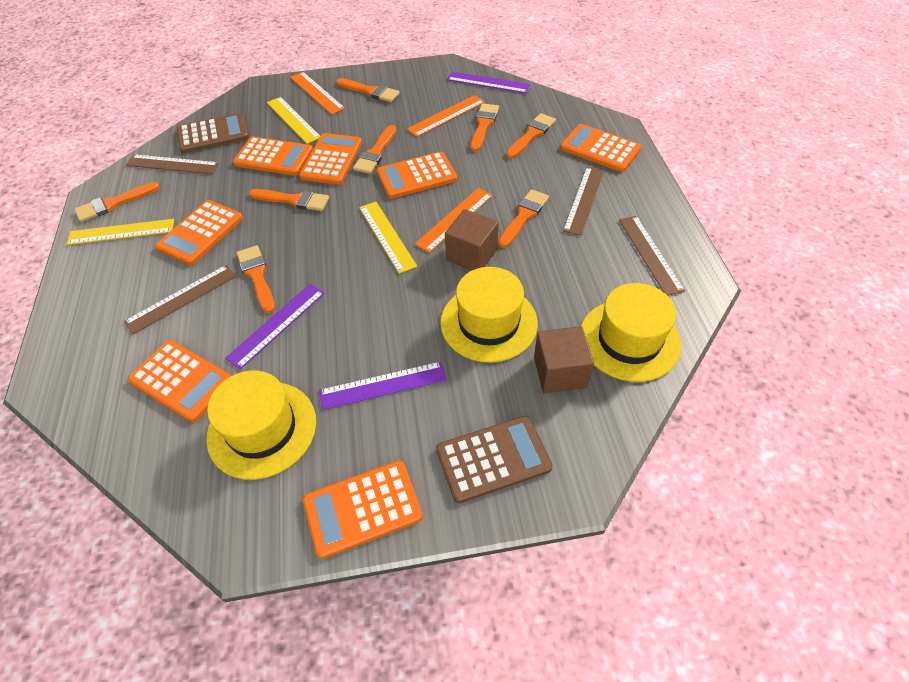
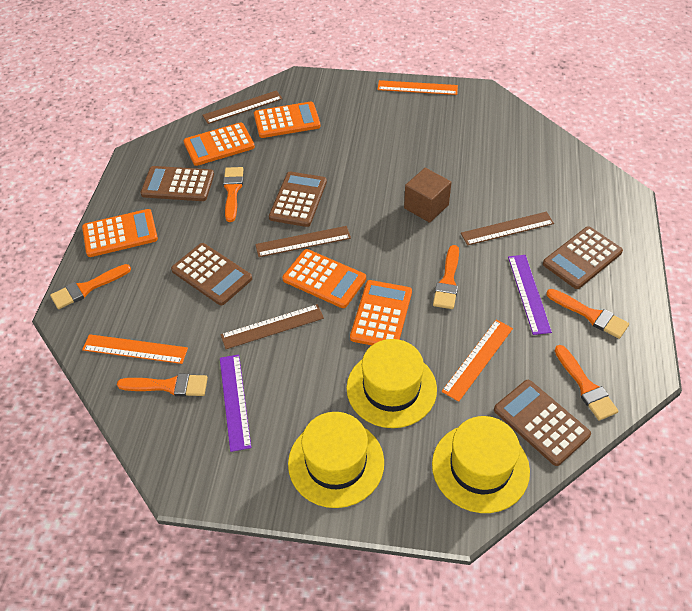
brown calculator: 2 -> 5
brown cube: 2 -> 1
orange brush: 8 -> 6
orange calculator: 7 -> 5
purple ruler: 3 -> 2
yellow ruler: 3 -> 0

